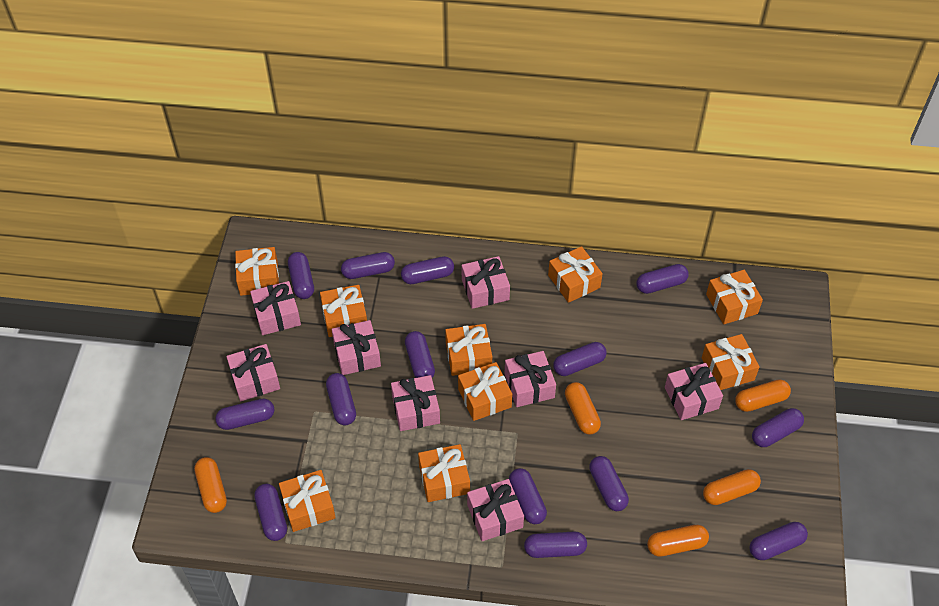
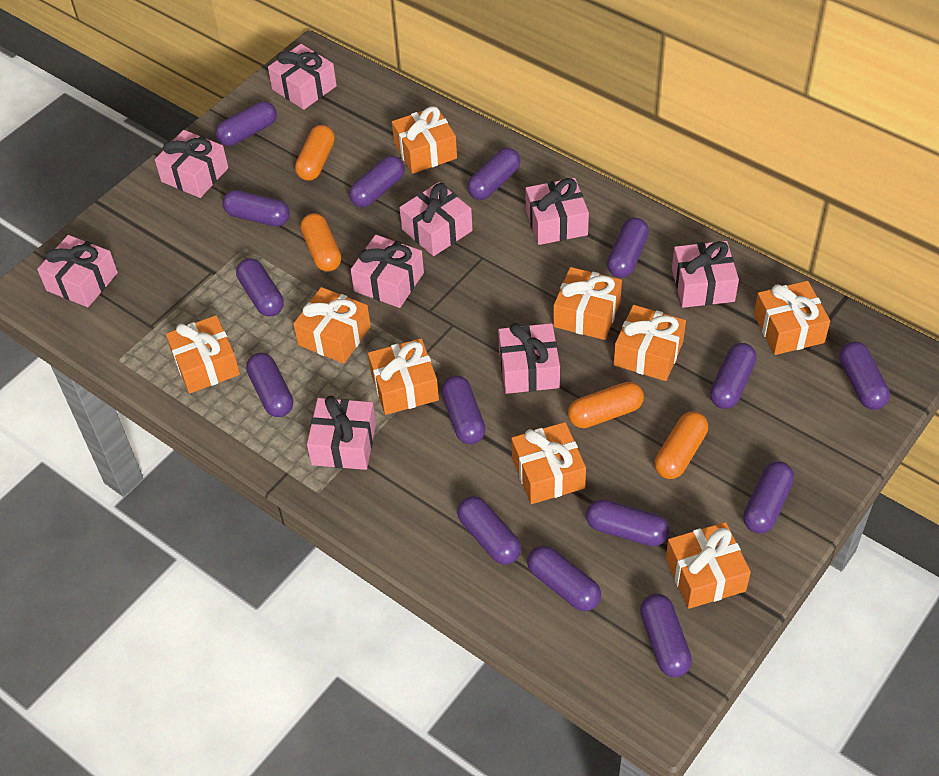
orange capsule: 5 -> 4
pink gift: 8 -> 9
purple capsule: 14 -> 15

